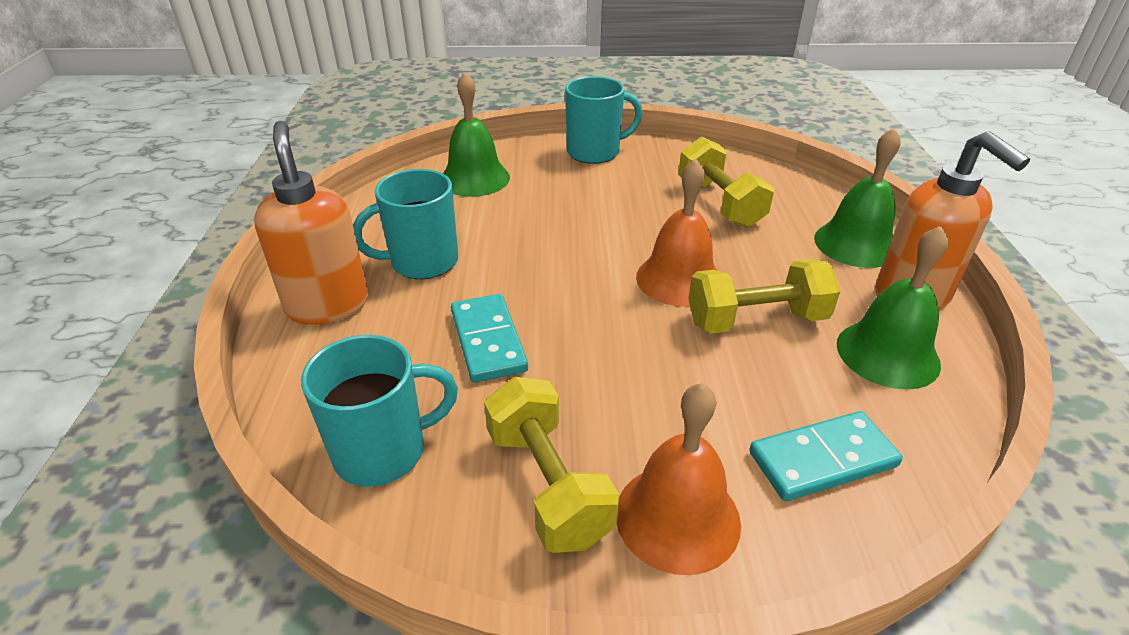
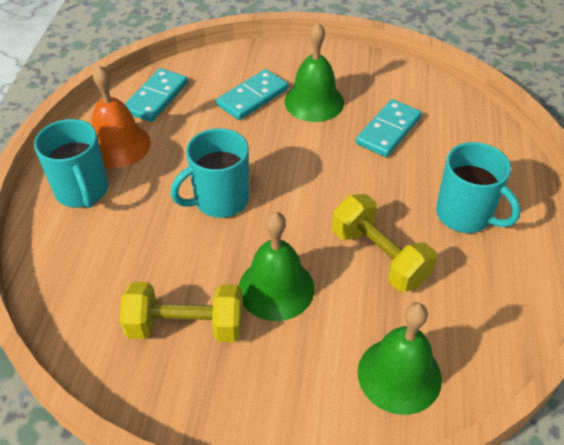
orange bell: 2 -> 1
orange soap dispenser: 2 -> 0
turquoise domino: 2 -> 3
yellow dumbbell: 3 -> 2

